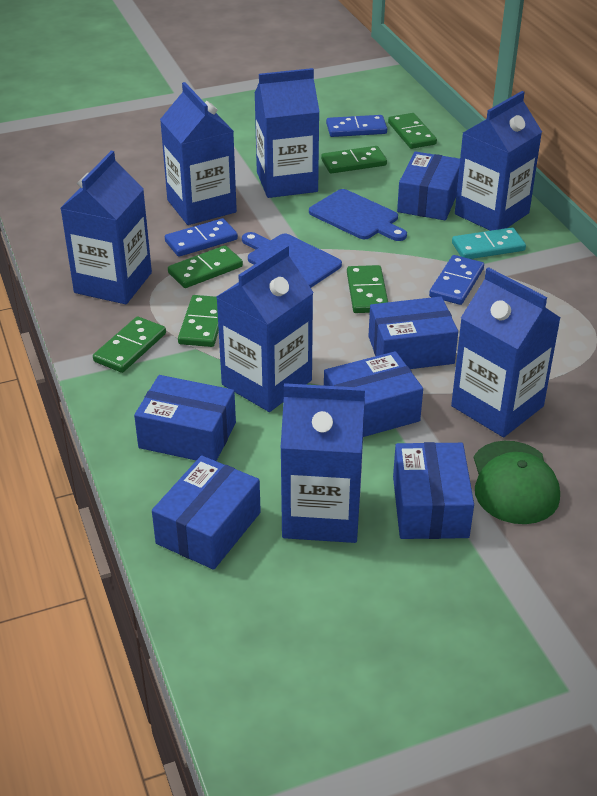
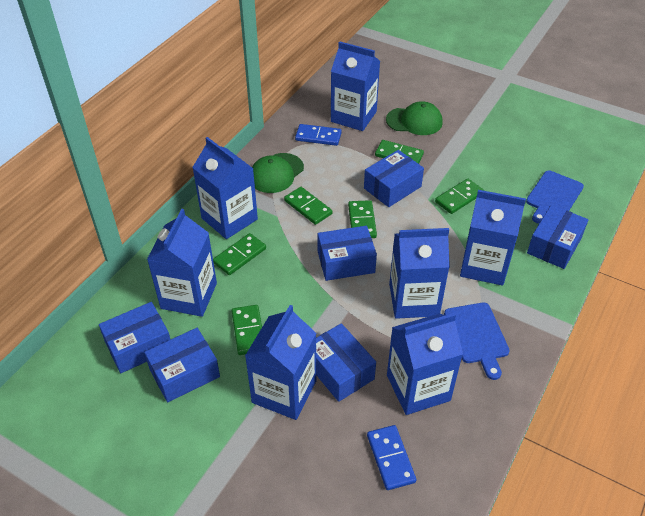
blue domino: 3 -> 2
green cap: 1 -> 2
turquoise domino: 1 -> 0

